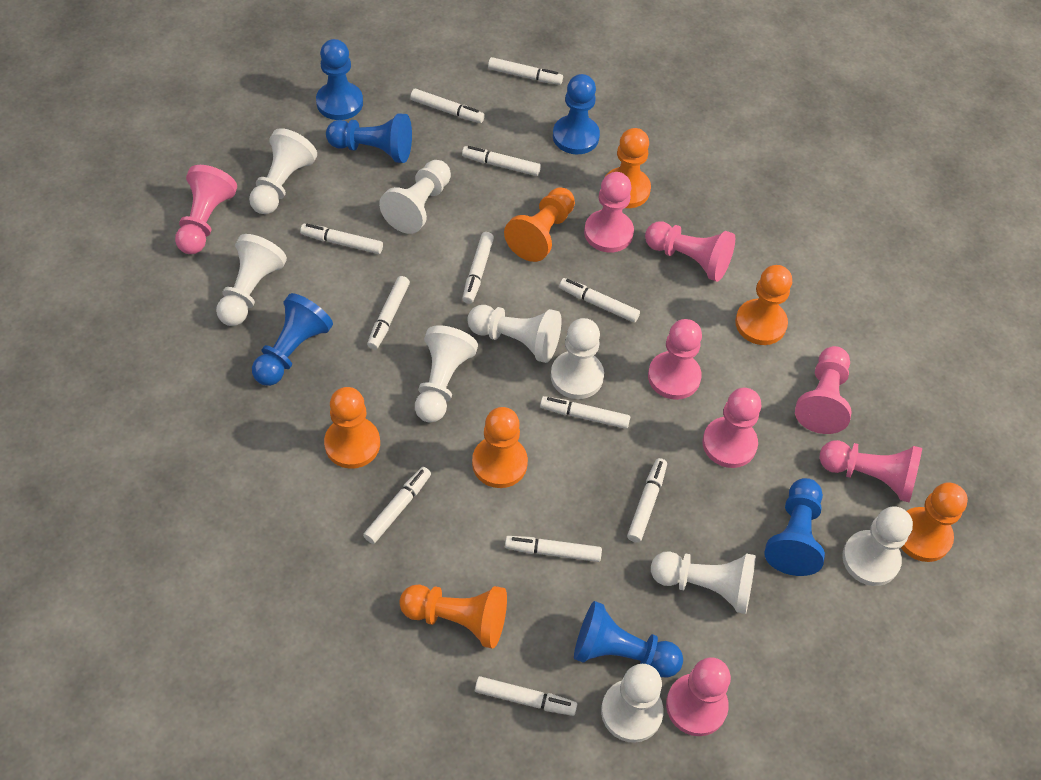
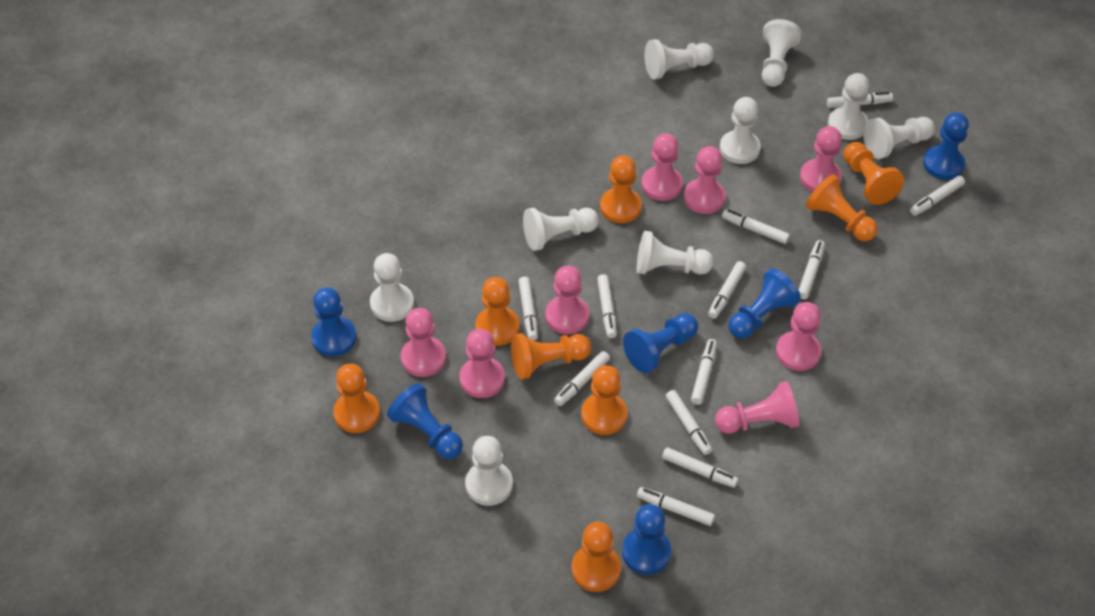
orange pawn: 7 -> 8

